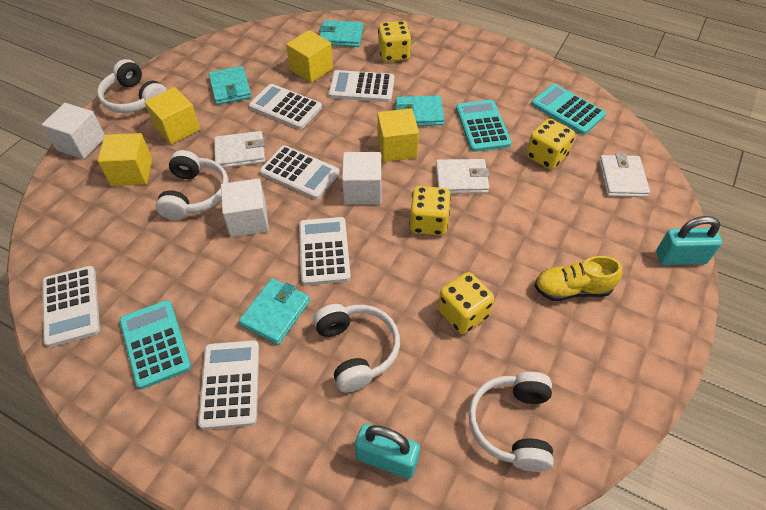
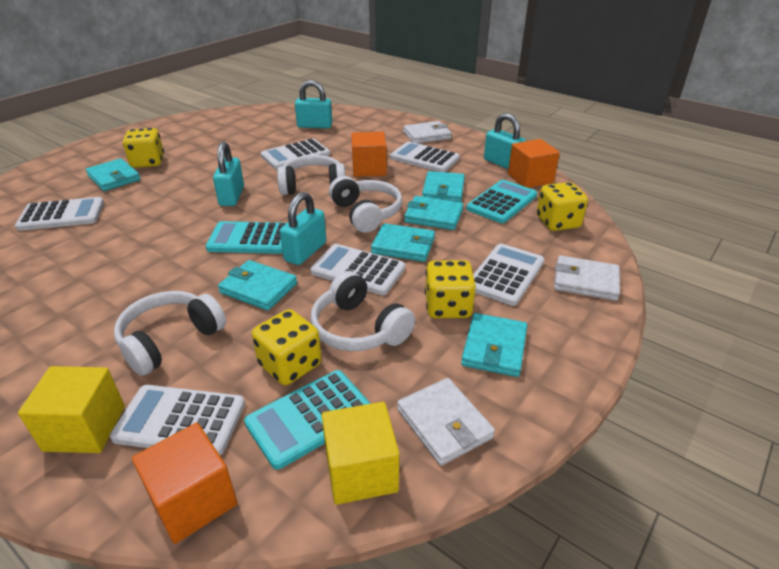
orange cube: 0 -> 3
turquoise padlock: 2 -> 4
turquoise wallet: 4 -> 6
white cube: 3 -> 0
yellow cube: 4 -> 2
yellow shoe: 1 -> 0

